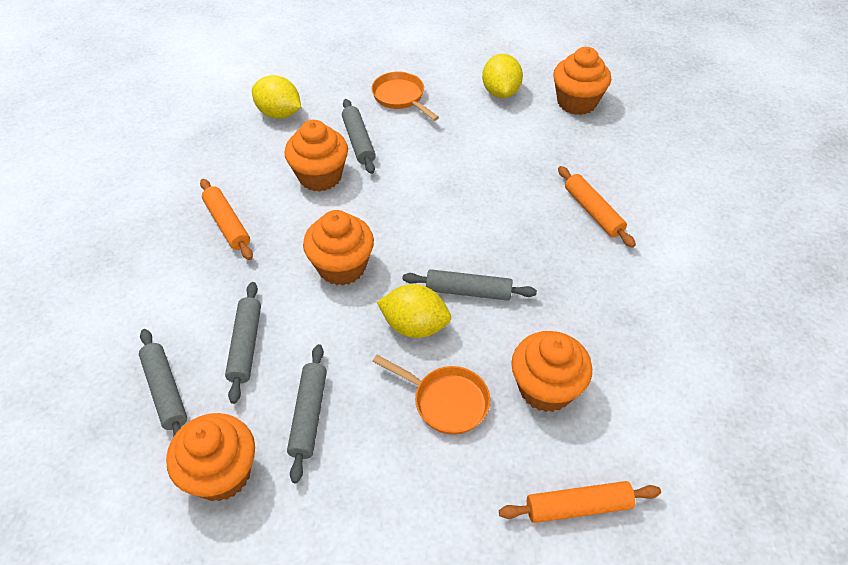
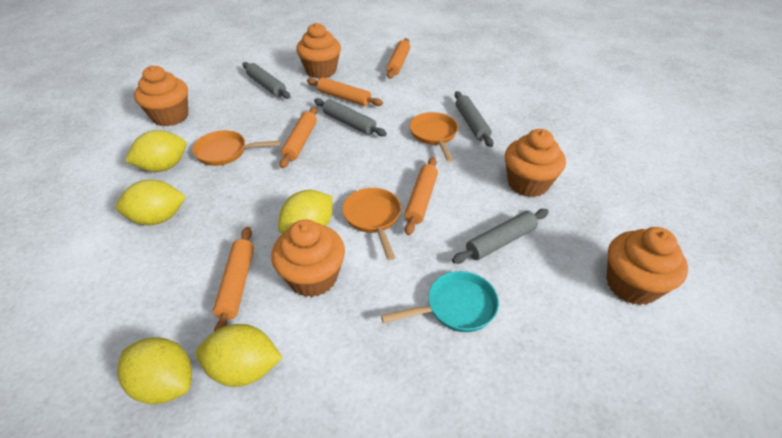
grey rolling pin: 5 -> 4
orange pan: 2 -> 3
orange rolling pin: 3 -> 5
turquoise pan: 0 -> 1
yellow lemon: 3 -> 5

